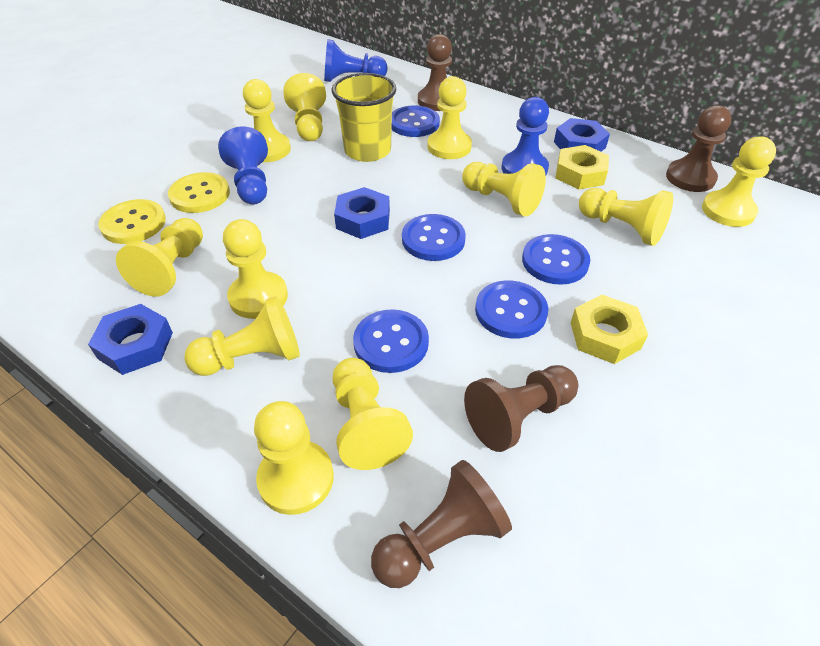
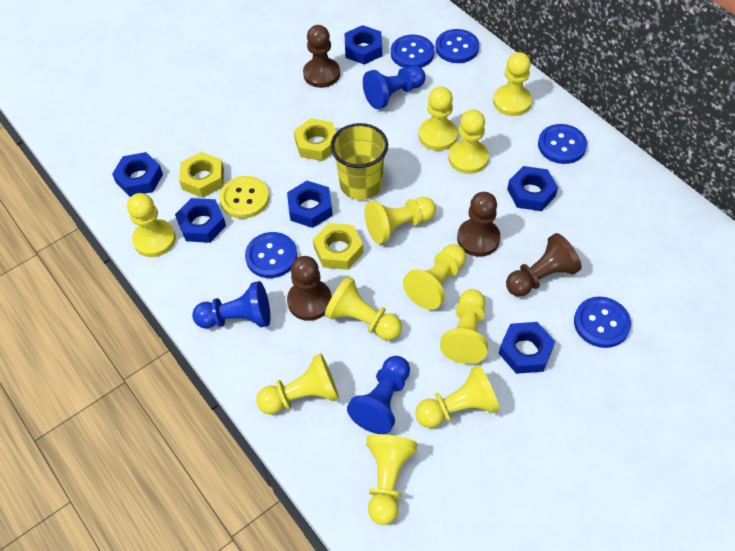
blue nut: 3 -> 6
yellow button: 2 -> 1
yellow nut: 2 -> 3

